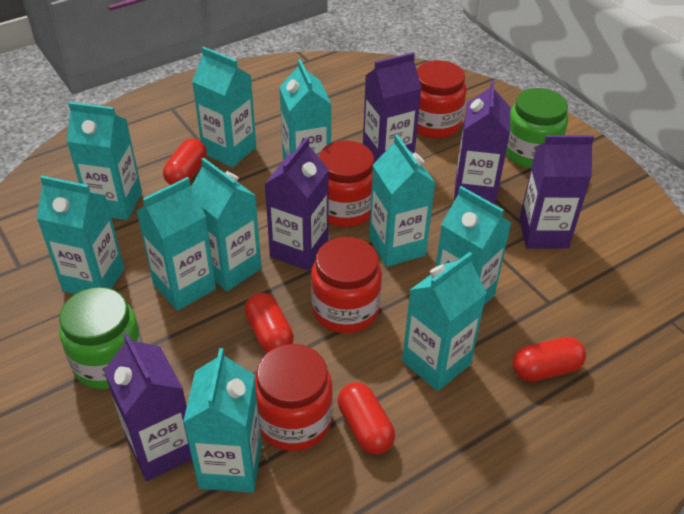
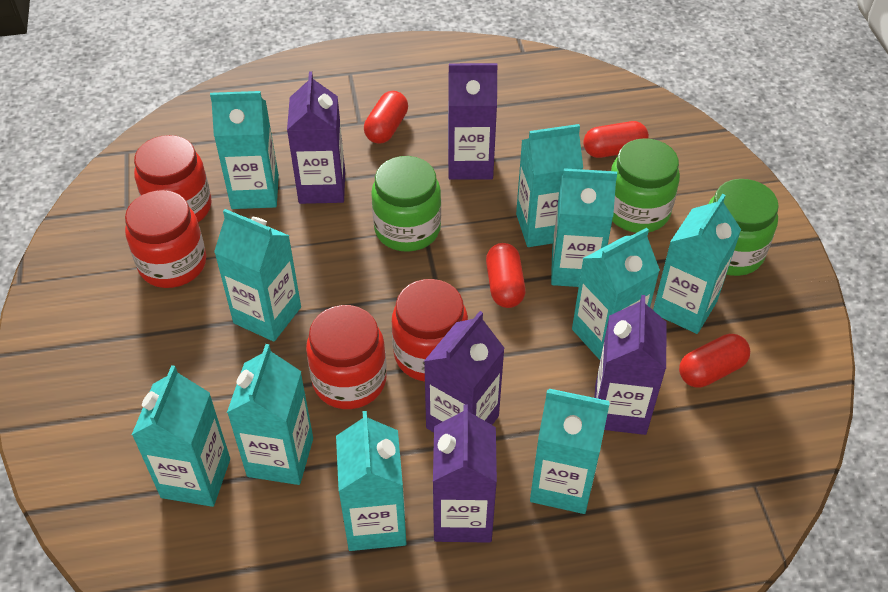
green jar: 2 -> 3

